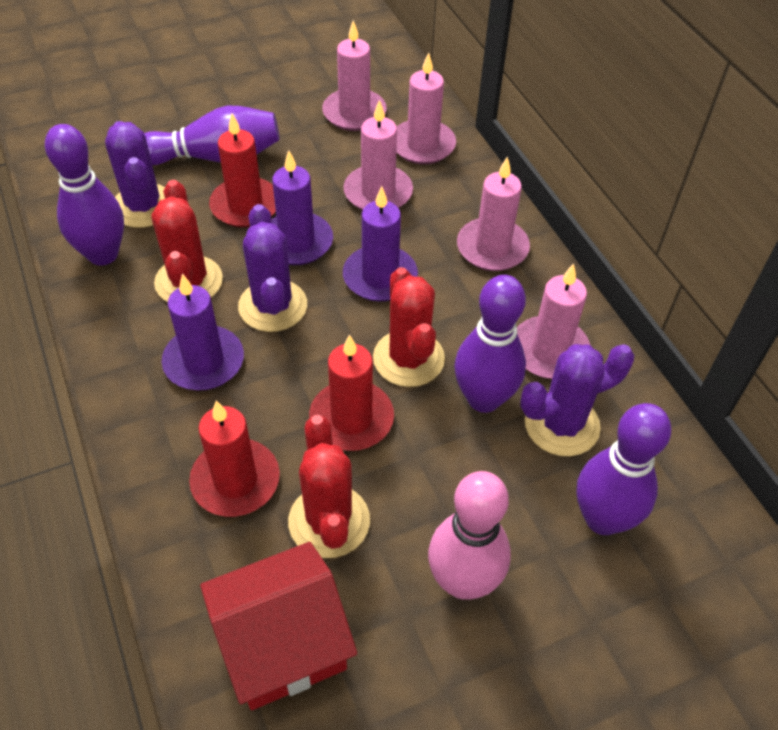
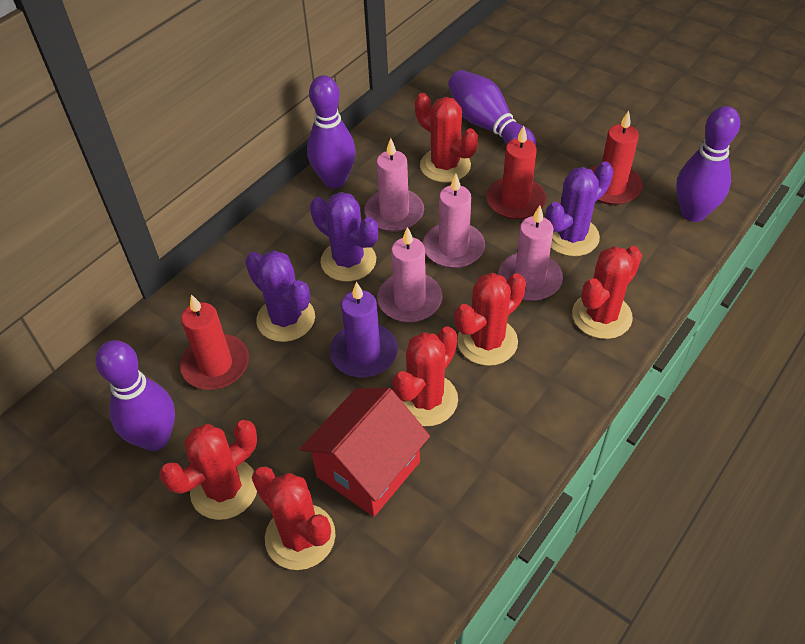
pink bowling pin: 1 -> 0
pink candle: 5 -> 4
purple candle: 3 -> 1
red cactus: 3 -> 6

